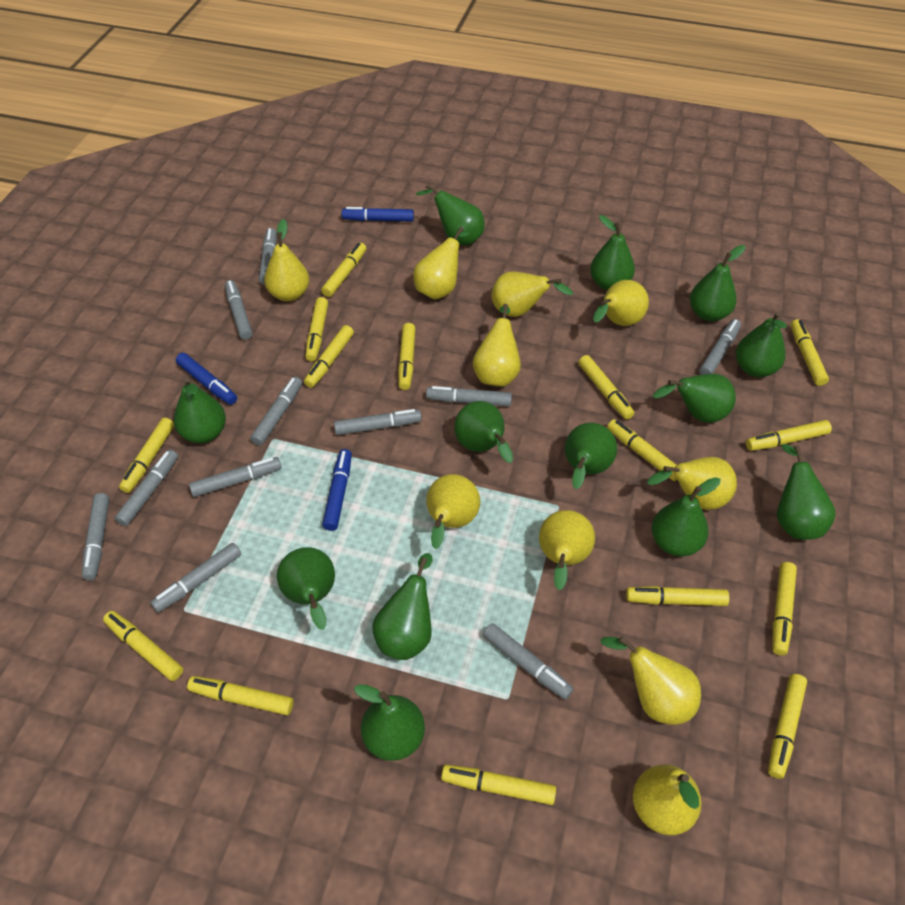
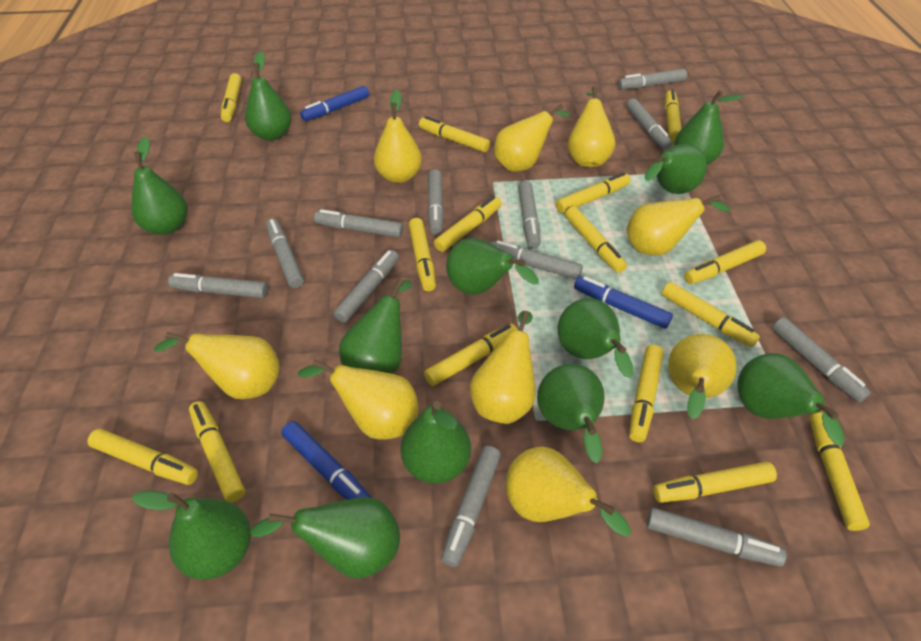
green pear: 13 -> 12
grey marker: 11 -> 12
yellow pear: 10 -> 9

